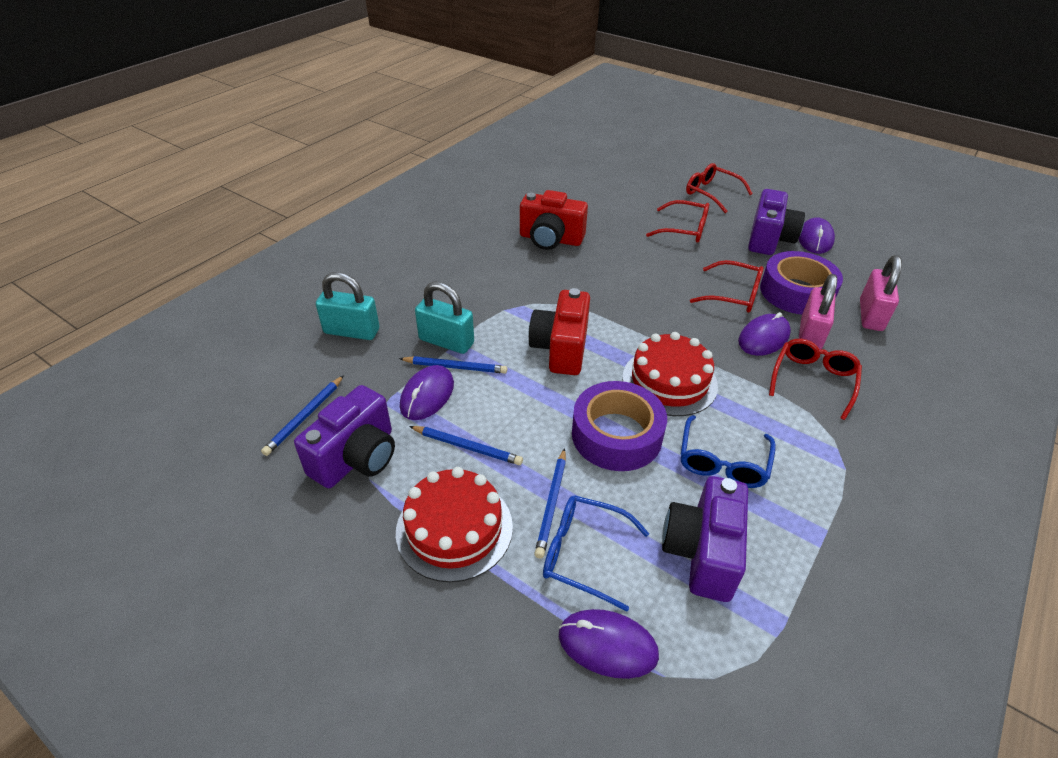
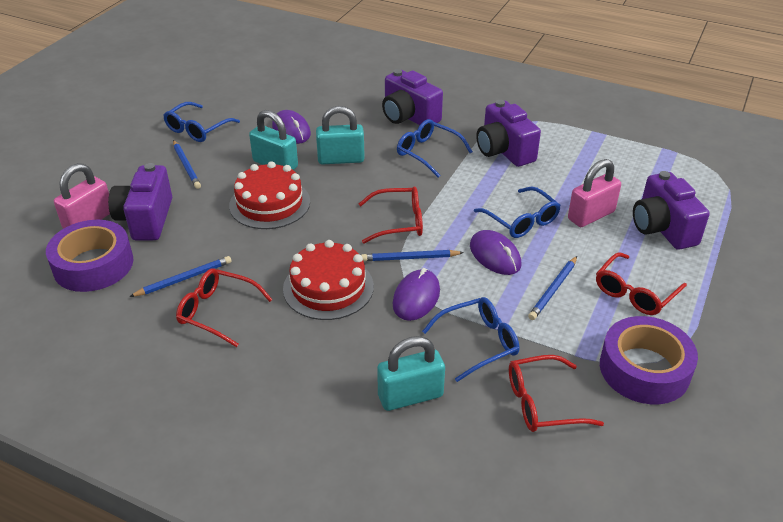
blue glasses: 2 -> 4
purple camera: 3 -> 4
purple mouse: 4 -> 3
red camera: 2 -> 0
turquoise padlock: 2 -> 3

